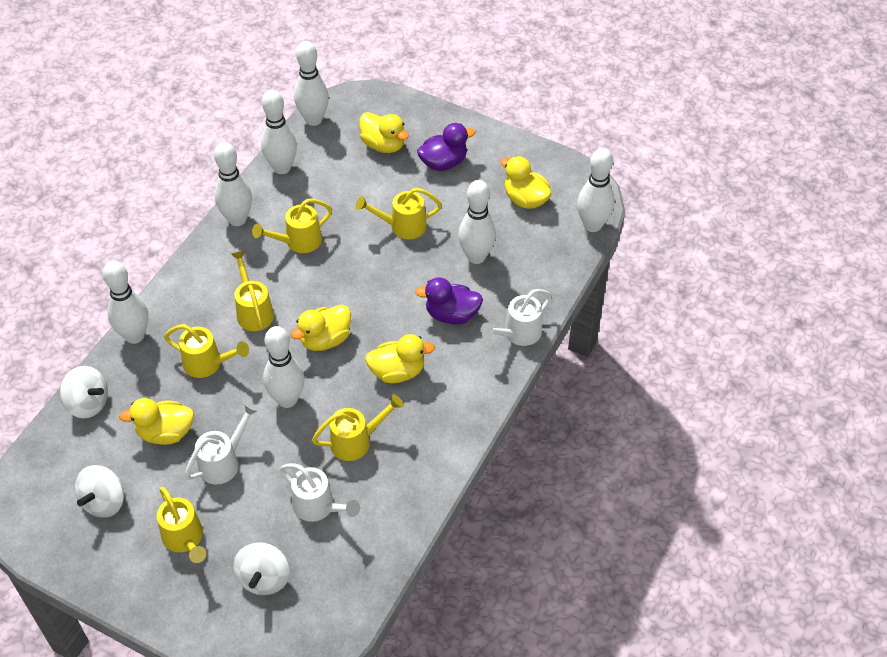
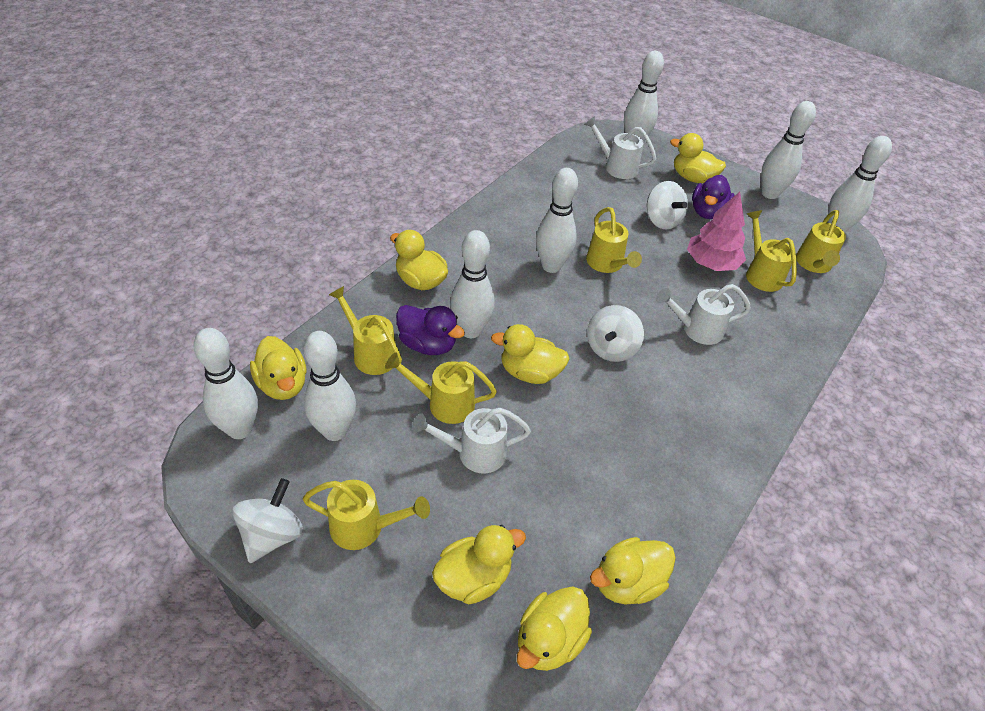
pink tree: 0 -> 1
yellow duck: 5 -> 7

